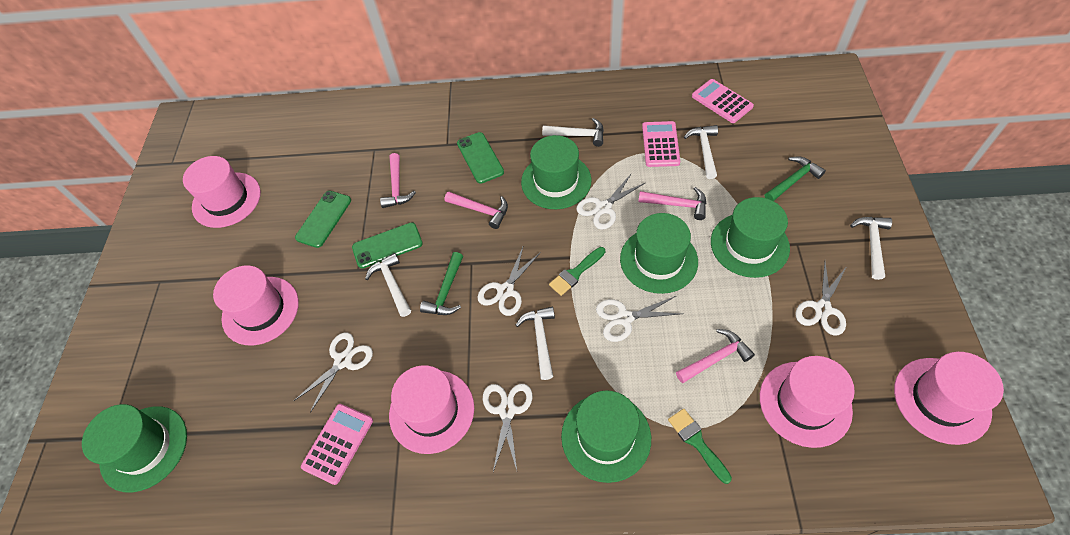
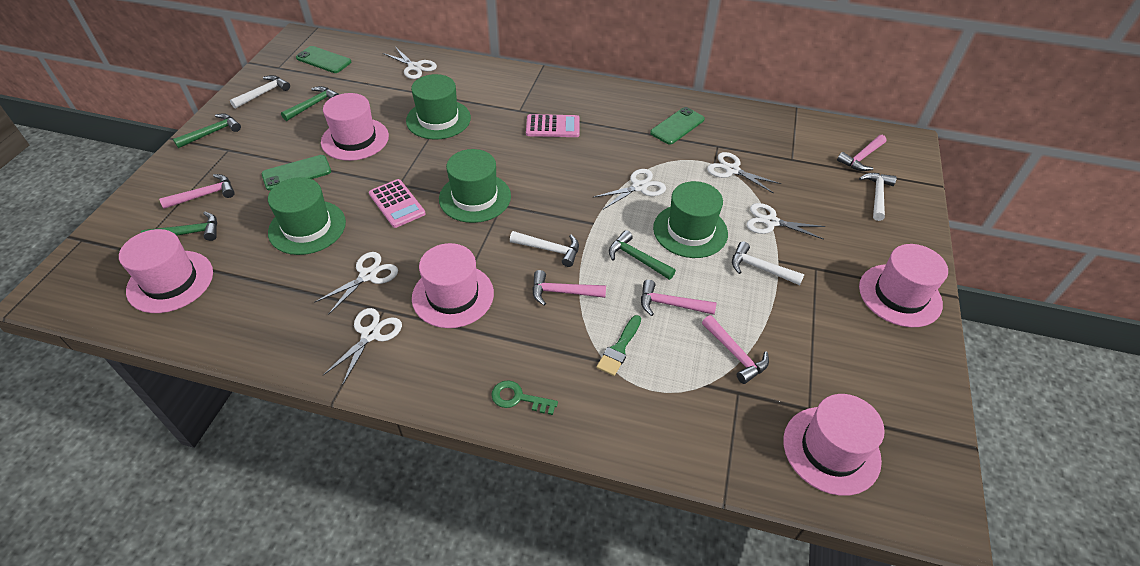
green brush: 2 -> 1
green hammer: 2 -> 4
green hat: 5 -> 4
green key: 0 -> 1
pink calculator: 3 -> 2
pink hammer: 4 -> 5
white hammer: 5 -> 4

